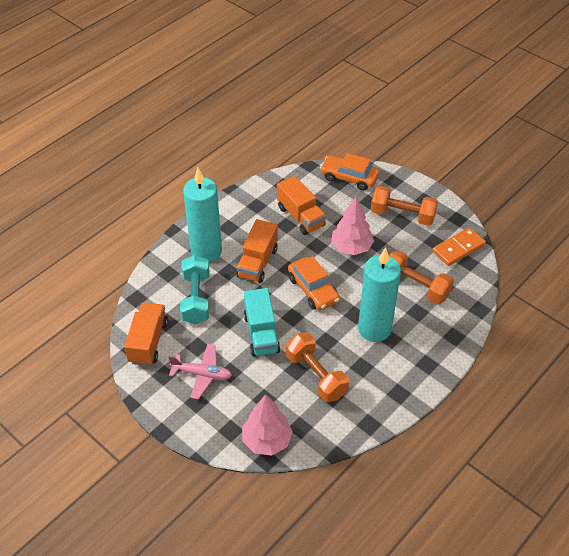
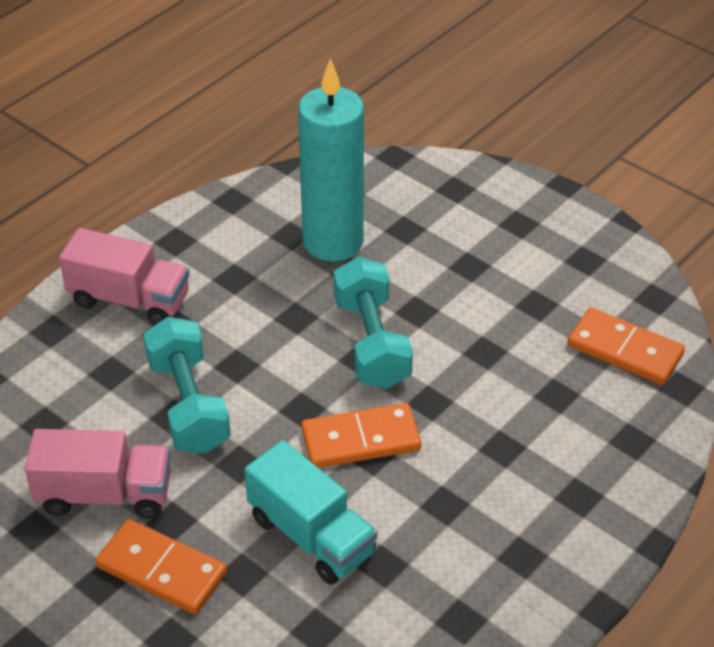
orange car: 2 -> 0
orange domino: 1 -> 3
orange dumbbell: 3 -> 0
orange truck: 3 -> 0
pink plane: 1 -> 0
pink tree: 2 -> 0
pink truck: 0 -> 2
turquoise candle: 2 -> 1
turquoise dumbbell: 1 -> 2

